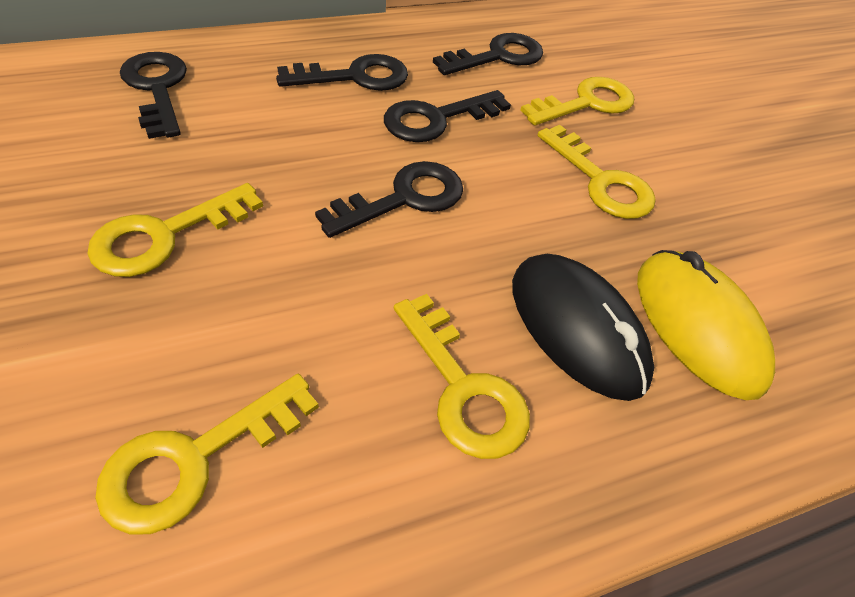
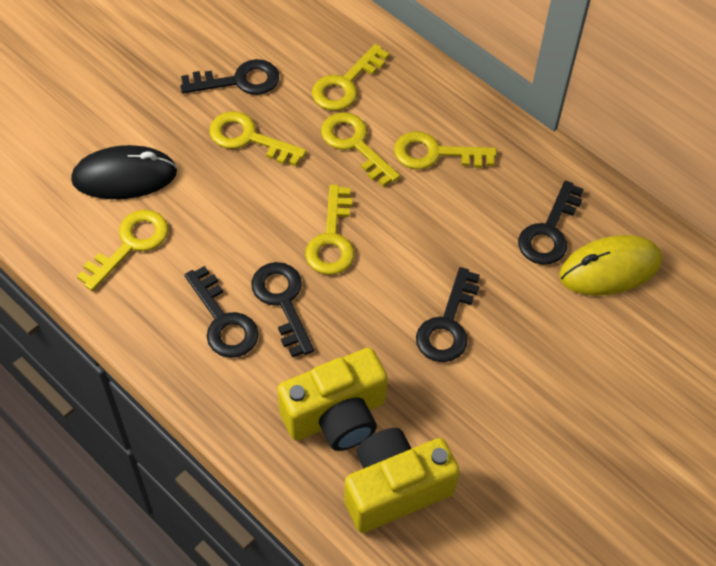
yellow camera: 0 -> 2
yellow key: 5 -> 6

